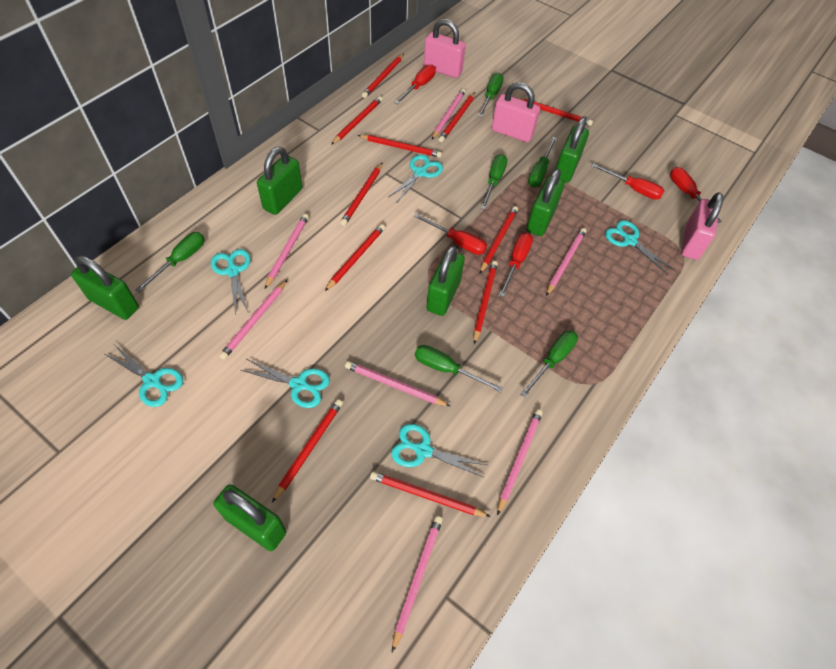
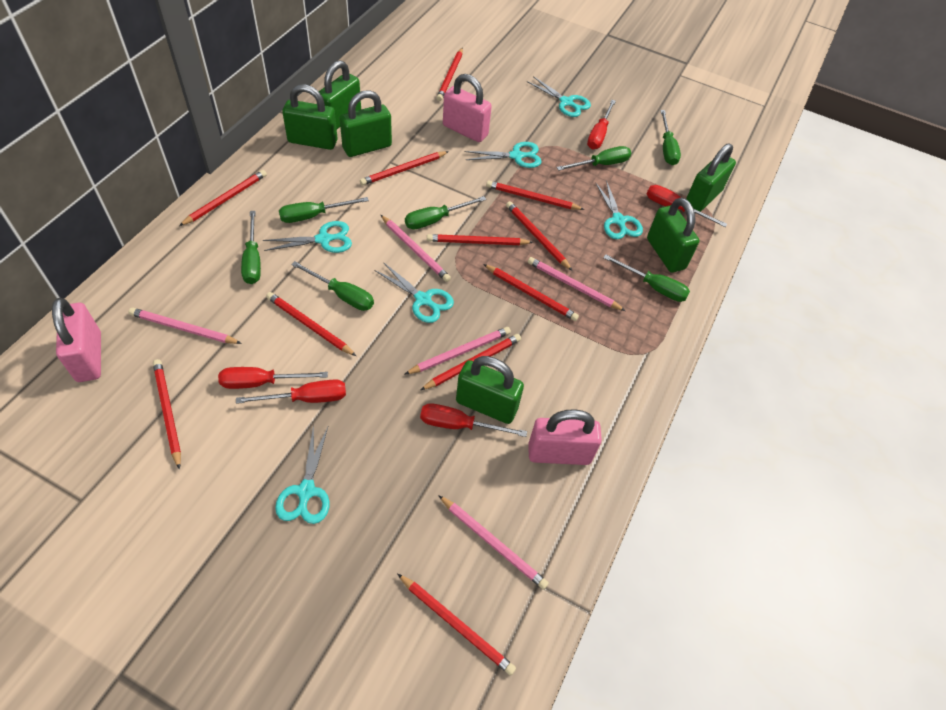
green screwdriver: 6 -> 7
pink pencil: 7 -> 5

